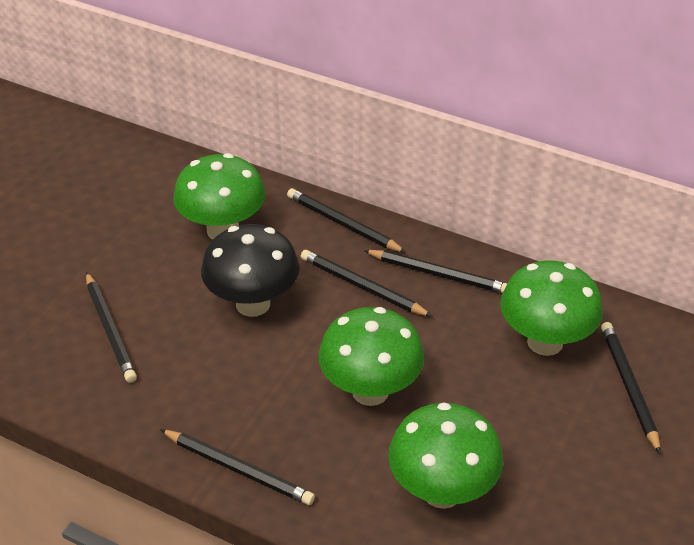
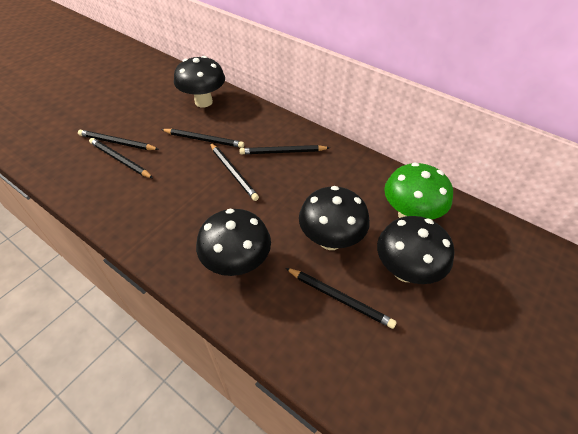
black mushroom: 1 -> 4
green mushroom: 4 -> 1

